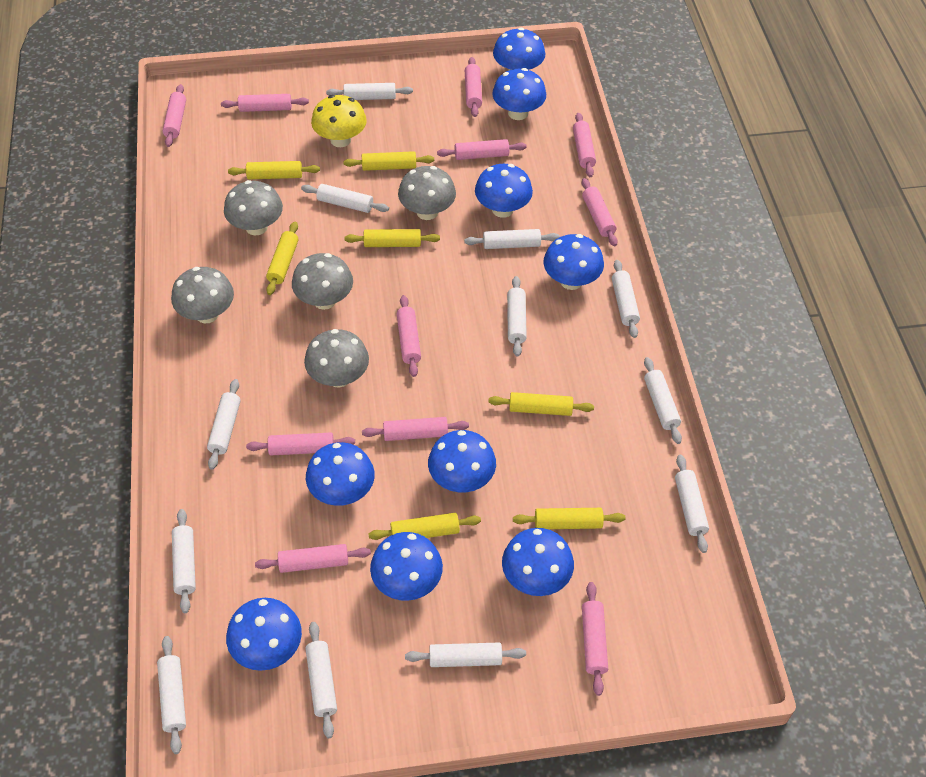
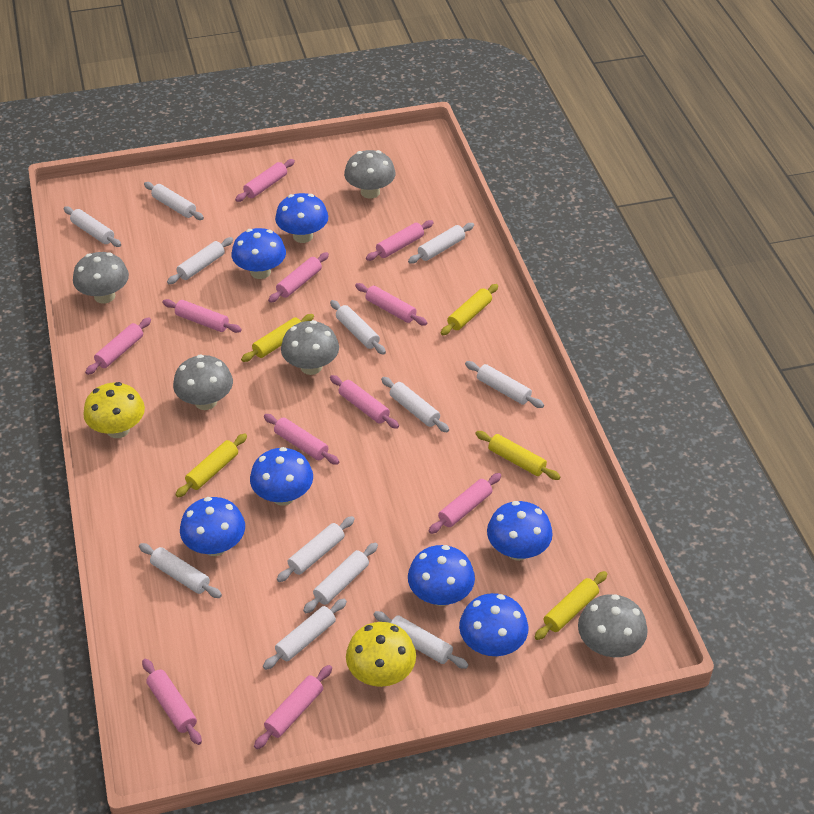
blue mushroom: 9 -> 7
yellow mushroom: 1 -> 2
yellow rolling pin: 7 -> 5

